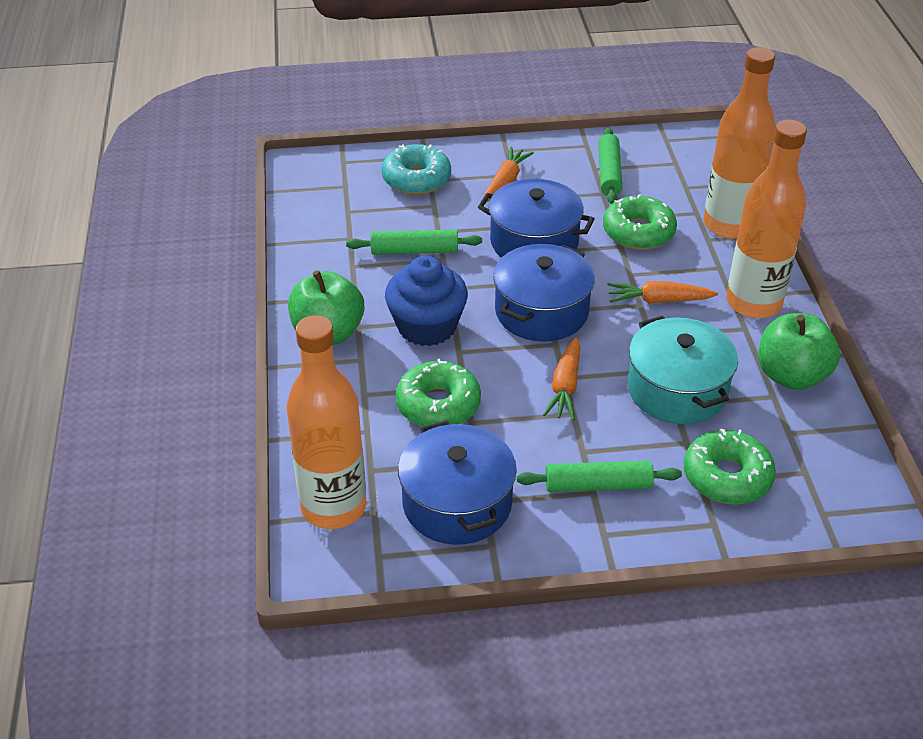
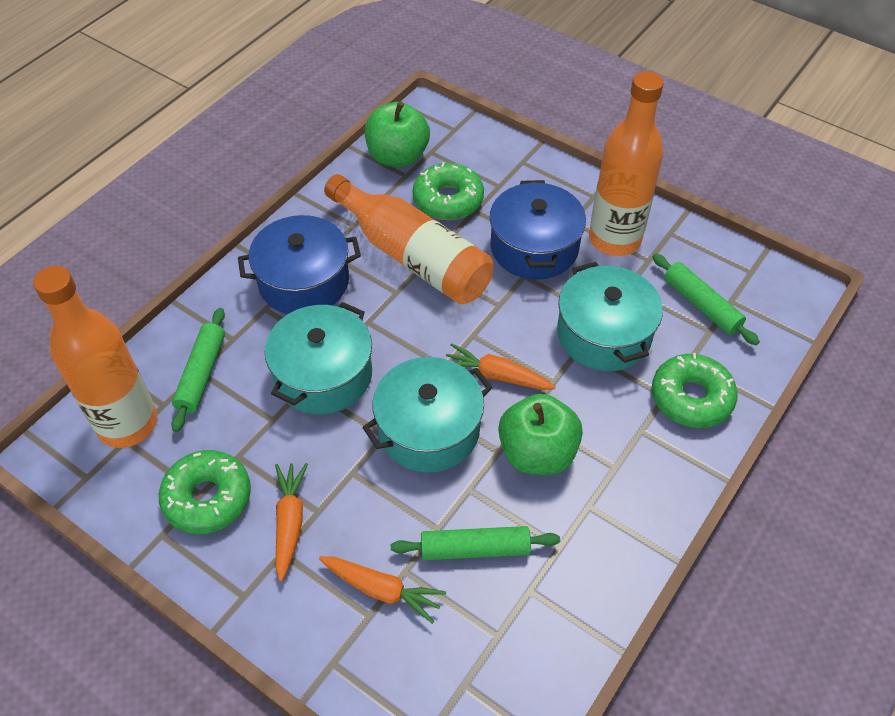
blue cupcake: 1 -> 0
blue pot: 3 -> 2
turquoise donut: 1 -> 0
turquoise pot: 1 -> 3

